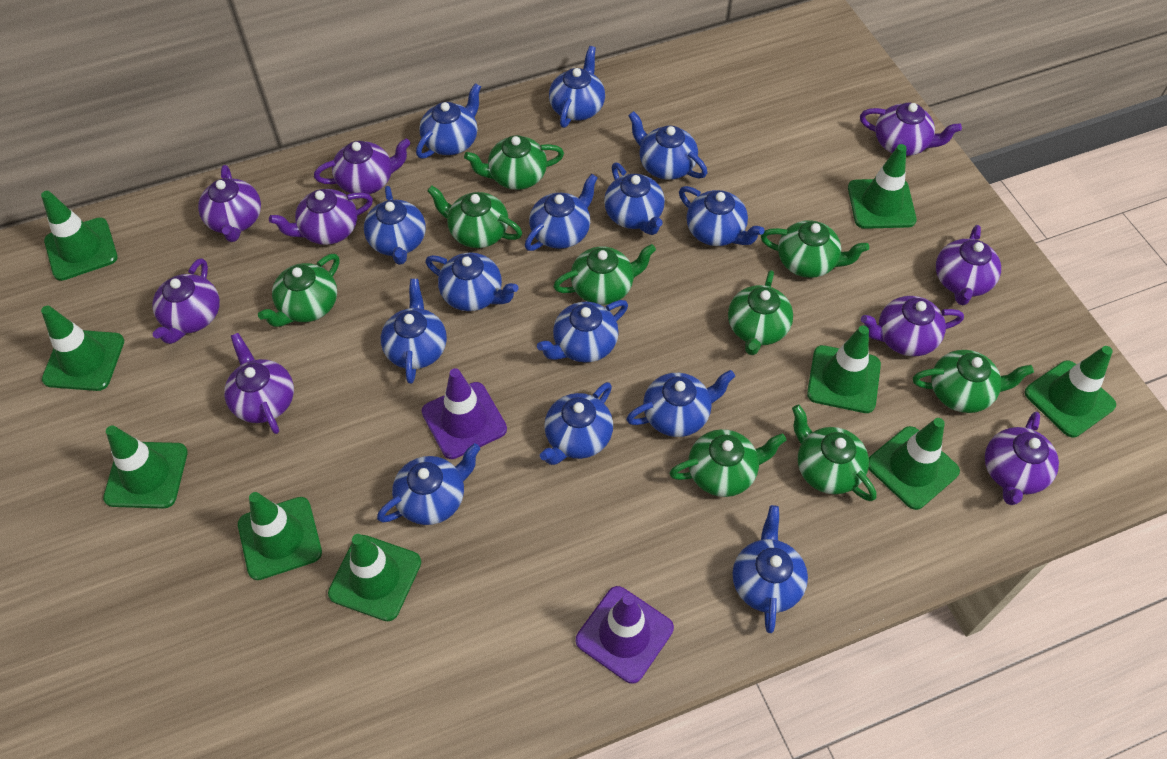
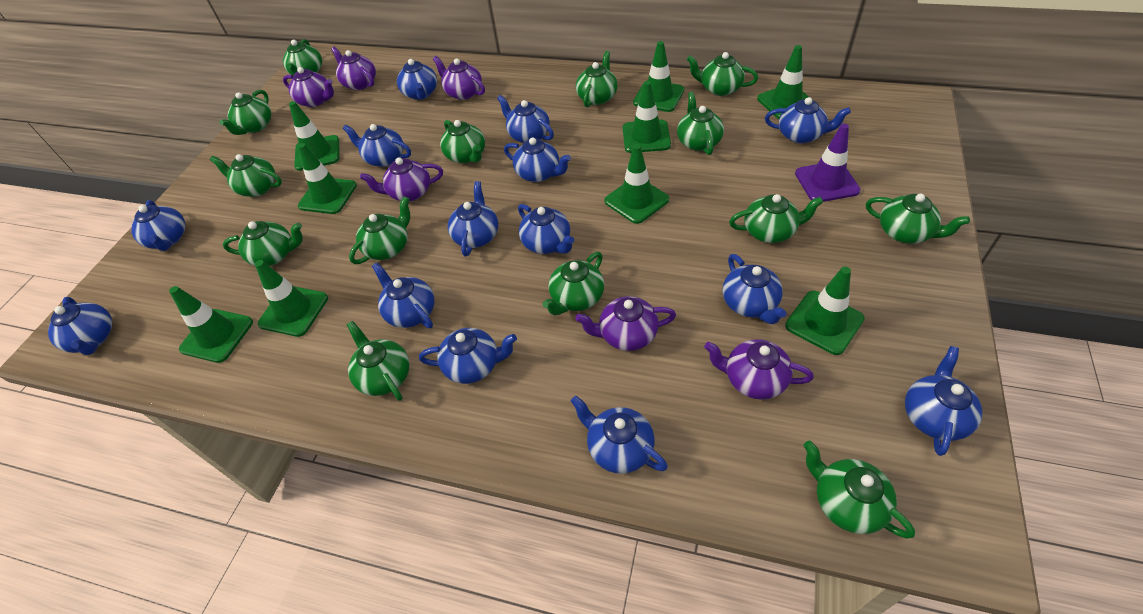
green teapot: 9 -> 14
purple teapot: 9 -> 6
purple traffic cone: 2 -> 1

